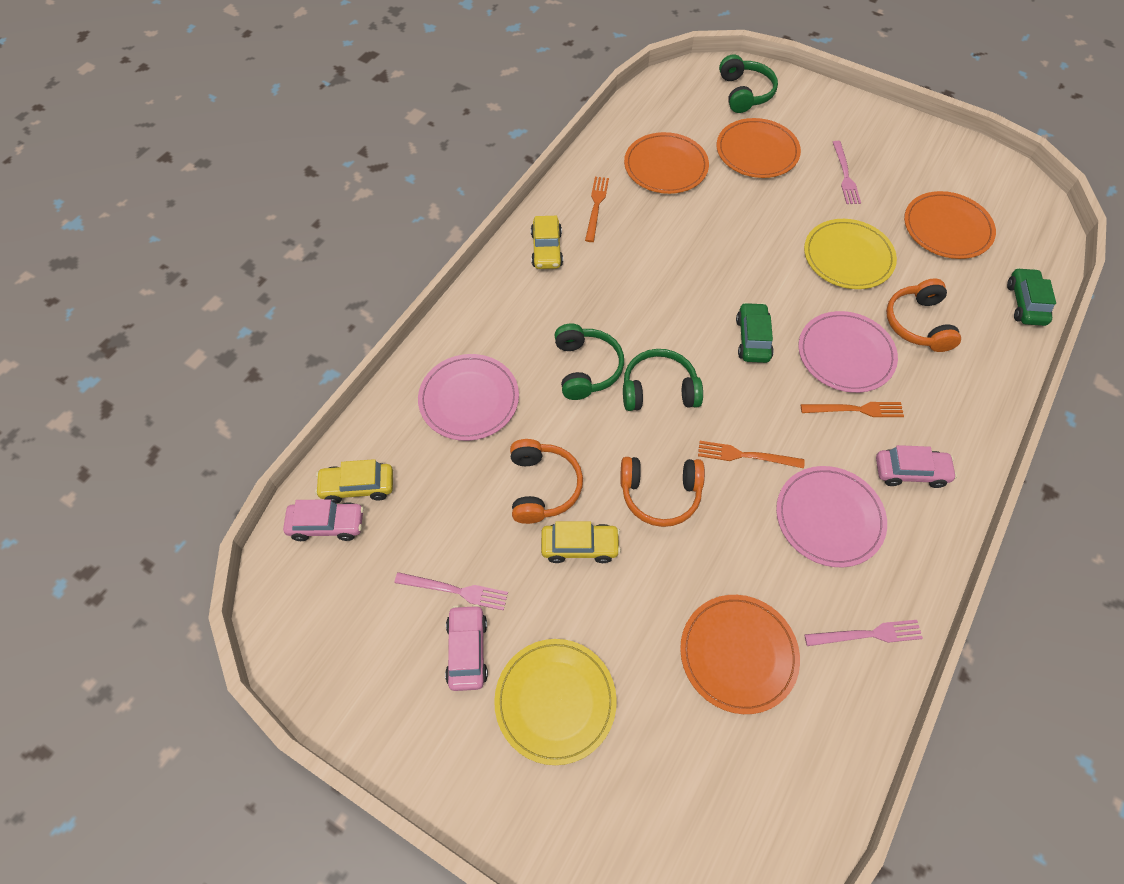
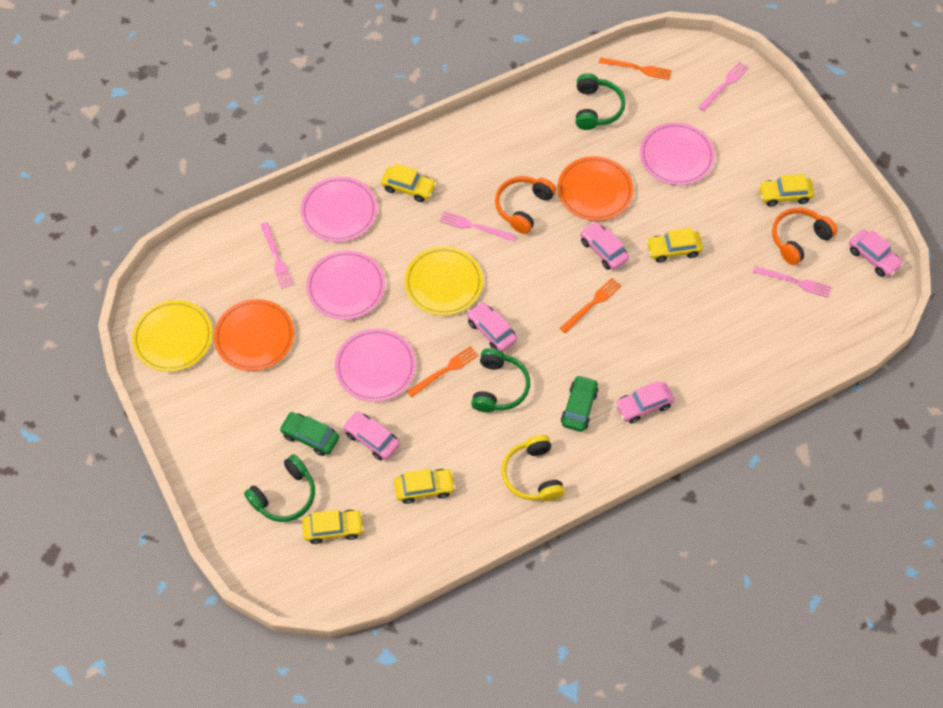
orange headphones: 3 -> 2
orange plate: 4 -> 2
pink car: 3 -> 5
pink fork: 3 -> 4
pink plate: 3 -> 4
yellow car: 3 -> 5
yellow headphones: 0 -> 1

